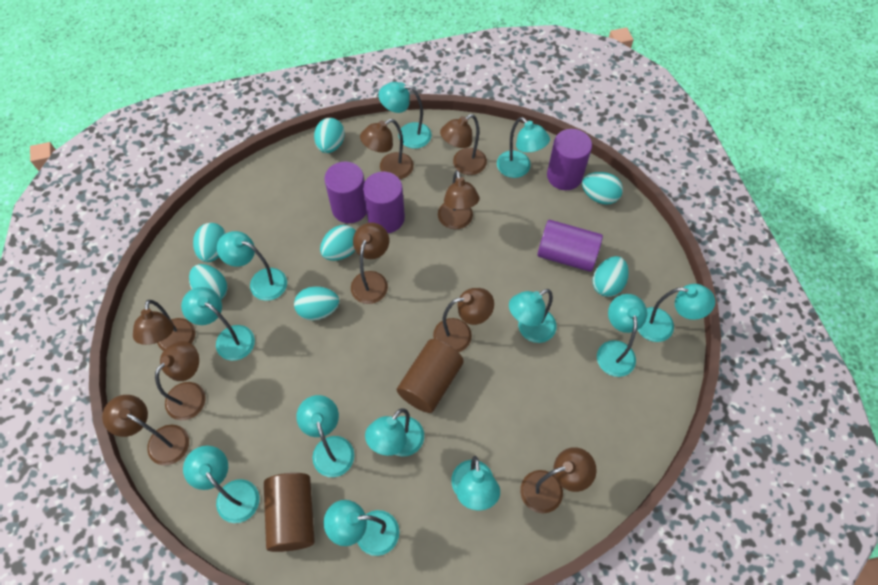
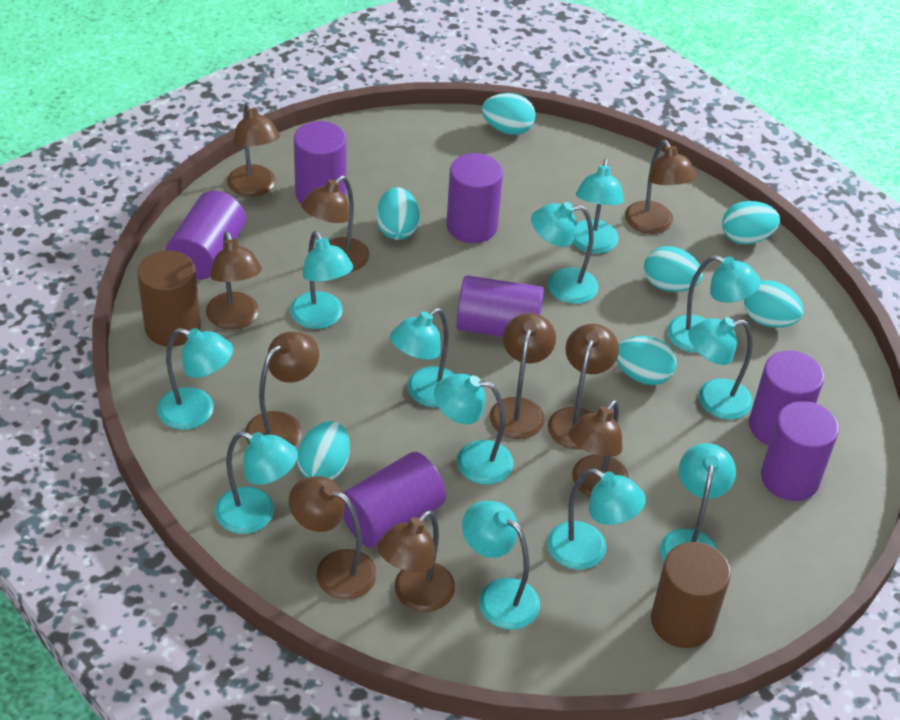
brown lamp: 9 -> 10
purple cylinder: 4 -> 7

